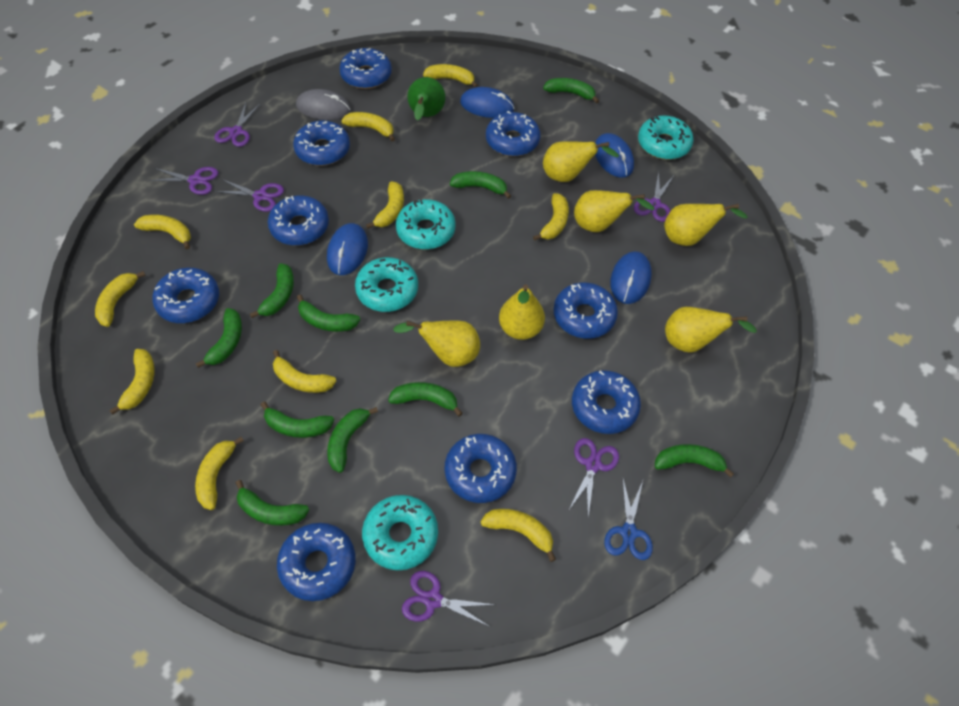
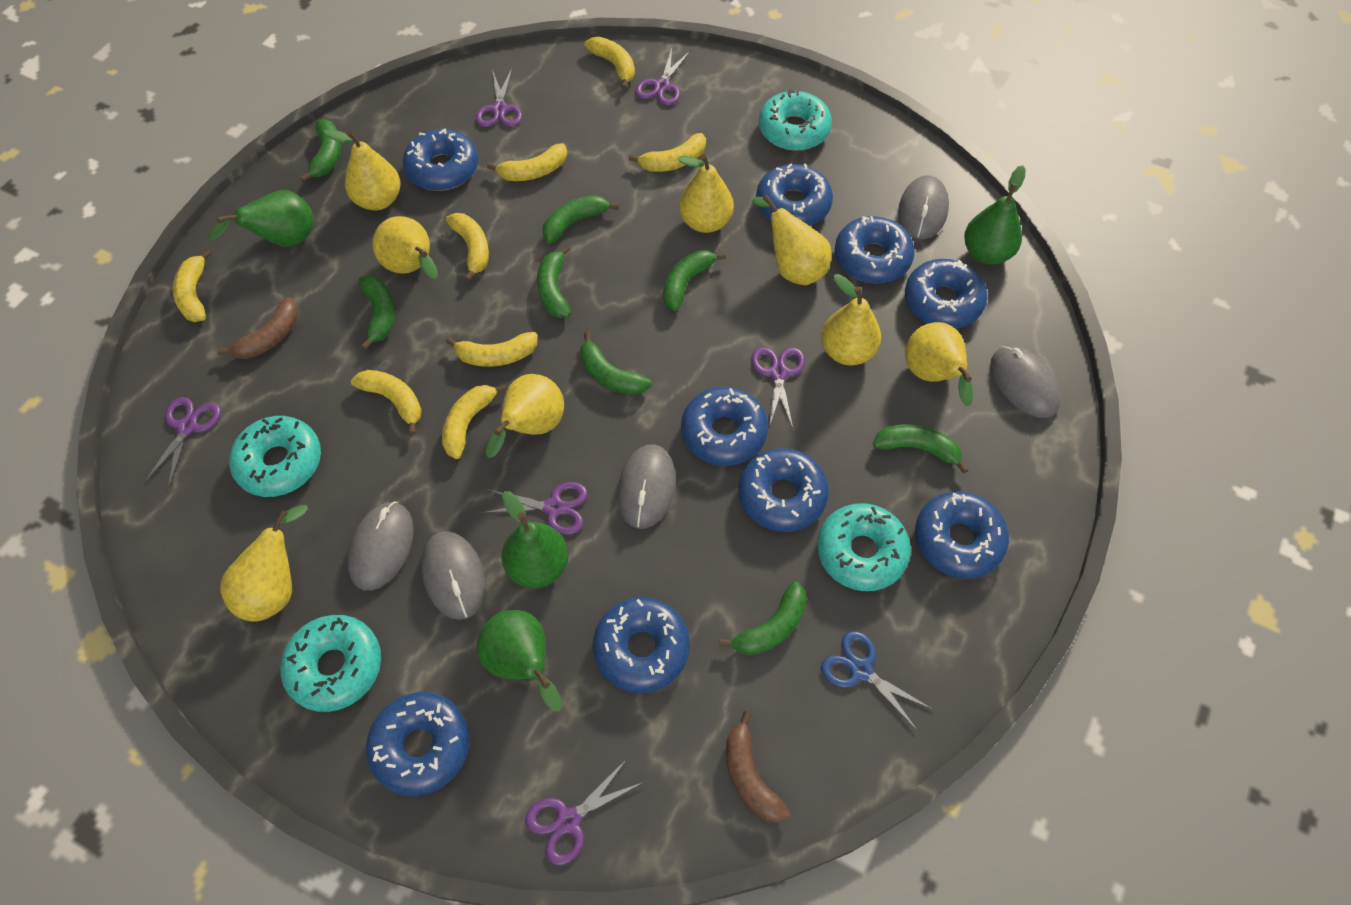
blue mouse: 4 -> 0
brown banana: 0 -> 2
green banana: 10 -> 8
green pear: 1 -> 4
grey mouse: 1 -> 5
yellow banana: 10 -> 8
yellow pear: 6 -> 8

